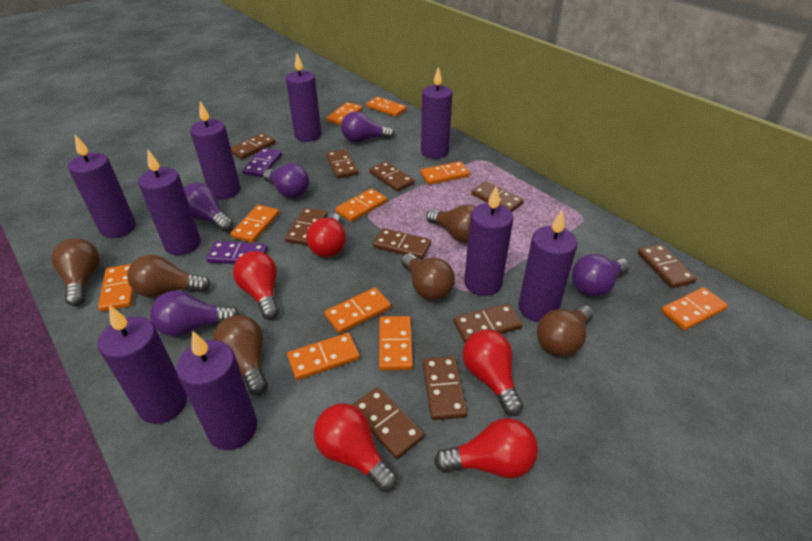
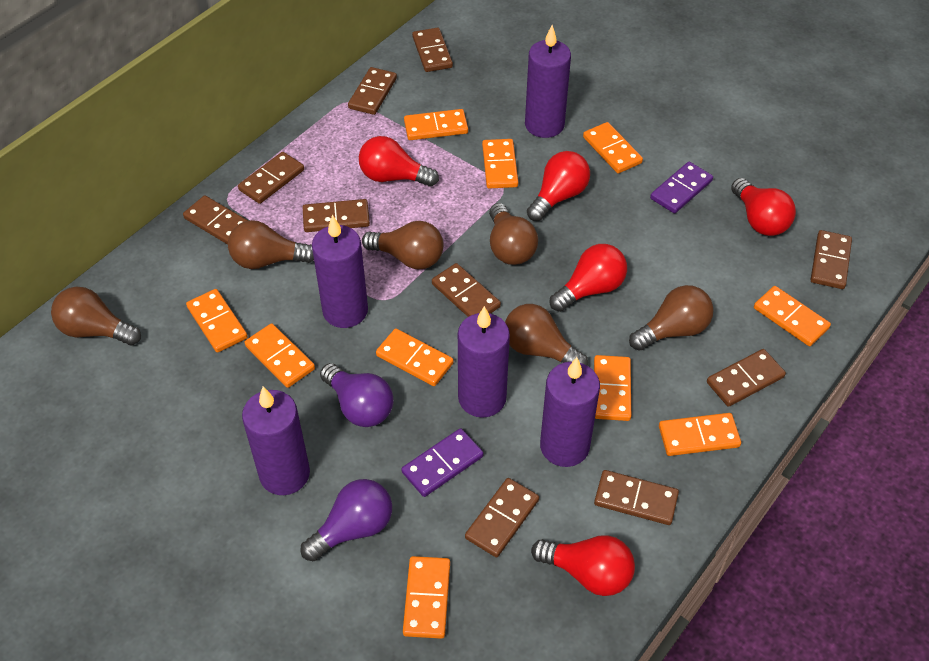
purple candle: 9 -> 5
purple light bulb: 5 -> 2

